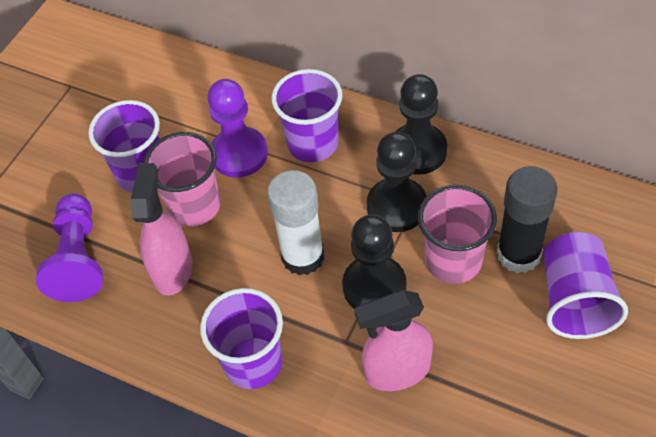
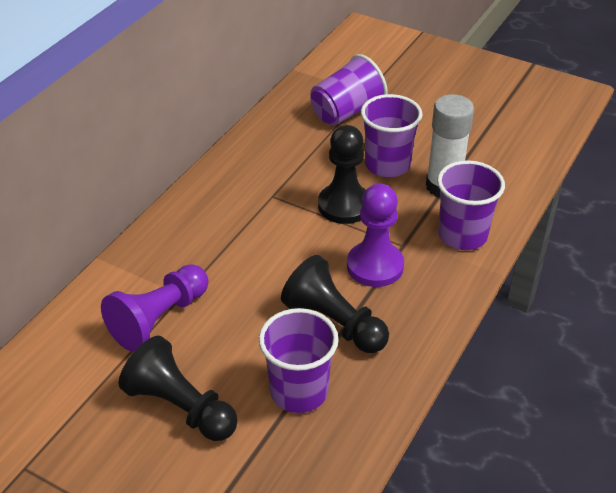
black glue stick: 1 -> 0
pink cup: 2 -> 0
pink spray bottle: 2 -> 0

